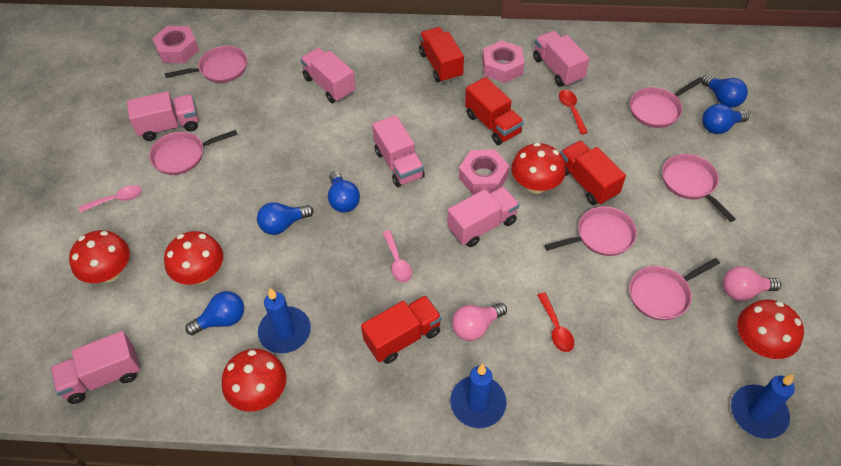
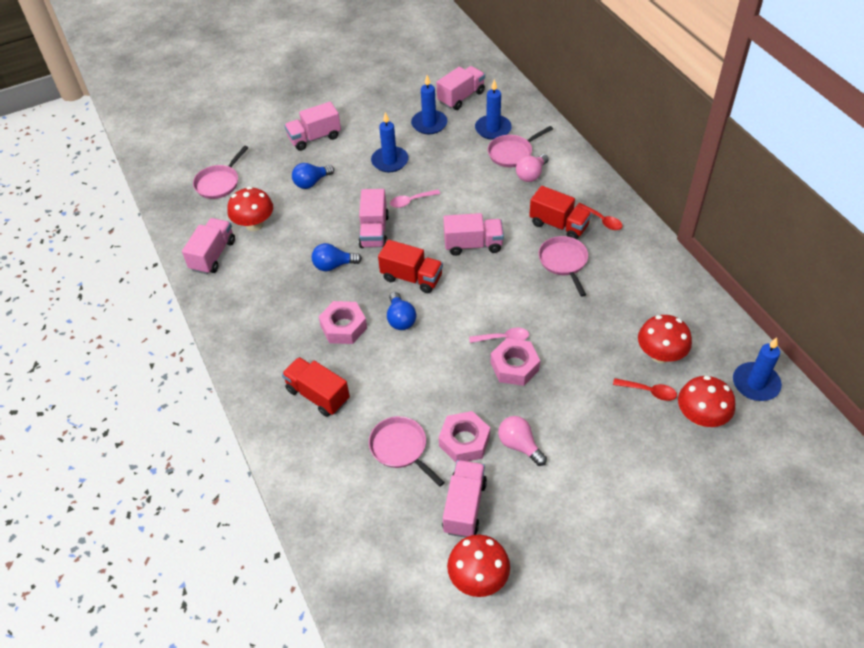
blue candle: 3 -> 4
blue light bulb: 5 -> 3
pink pan: 6 -> 4
red mushroom: 5 -> 4
red truck: 4 -> 3

